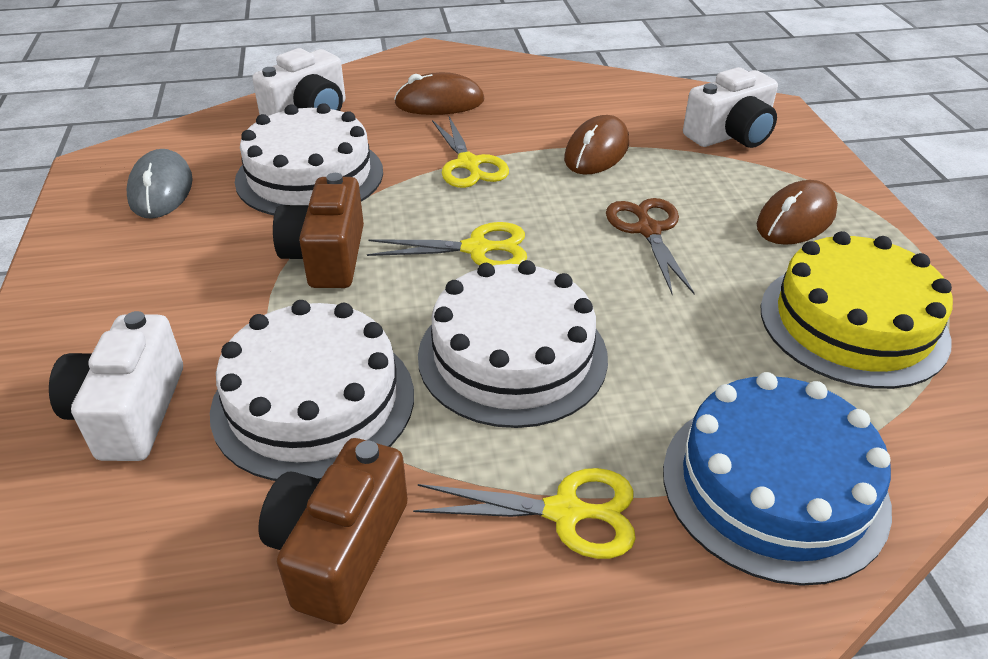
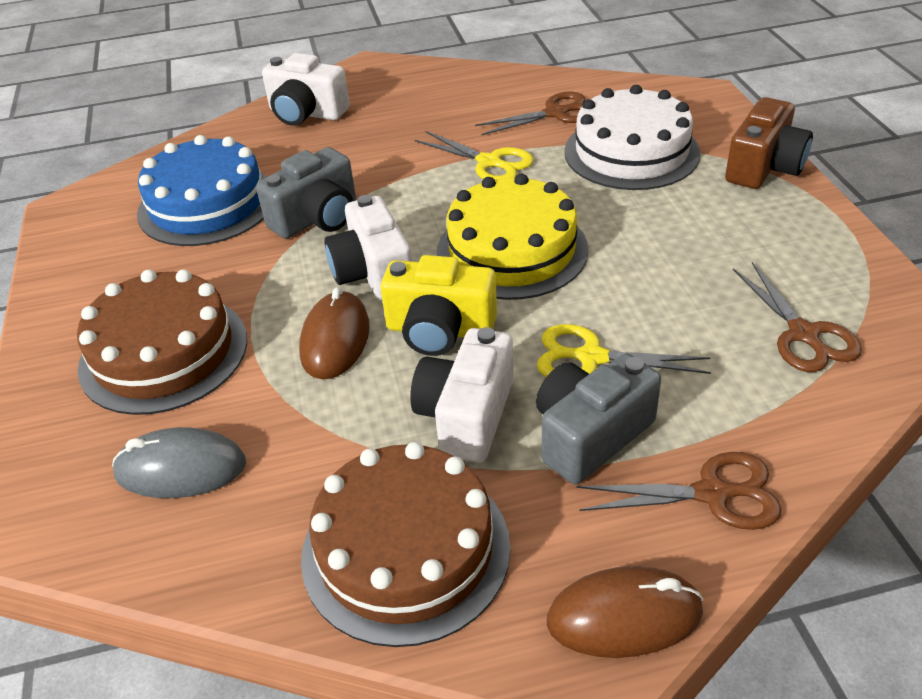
brown cake: 0 -> 2
brown camera: 2 -> 1
brown mouse: 3 -> 2
brown scissors: 1 -> 3
grey camera: 0 -> 2
white cake: 3 -> 1
yellow camera: 0 -> 1
yellow scissors: 3 -> 2

